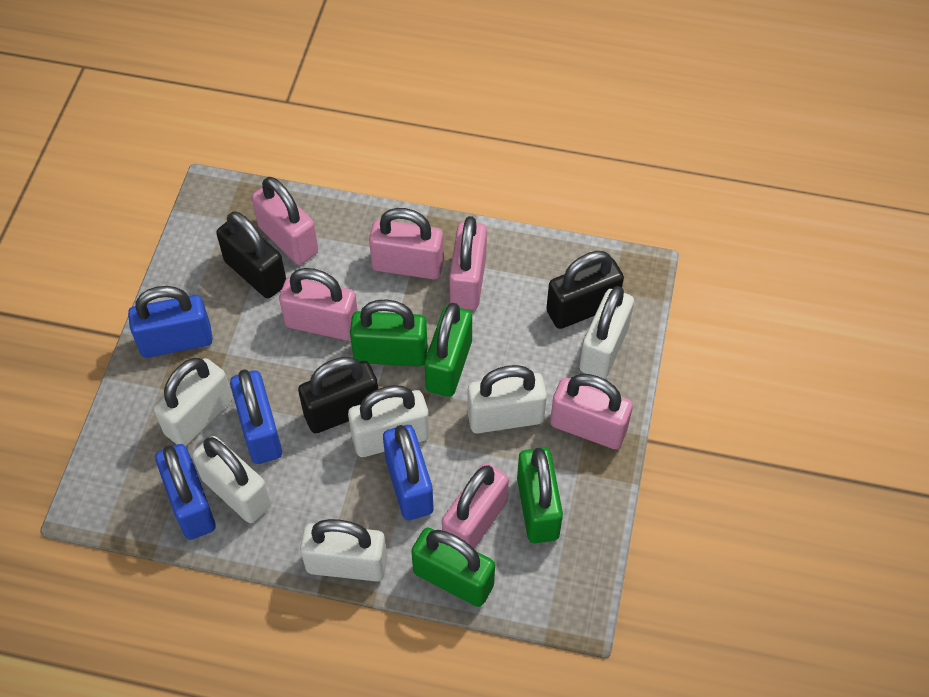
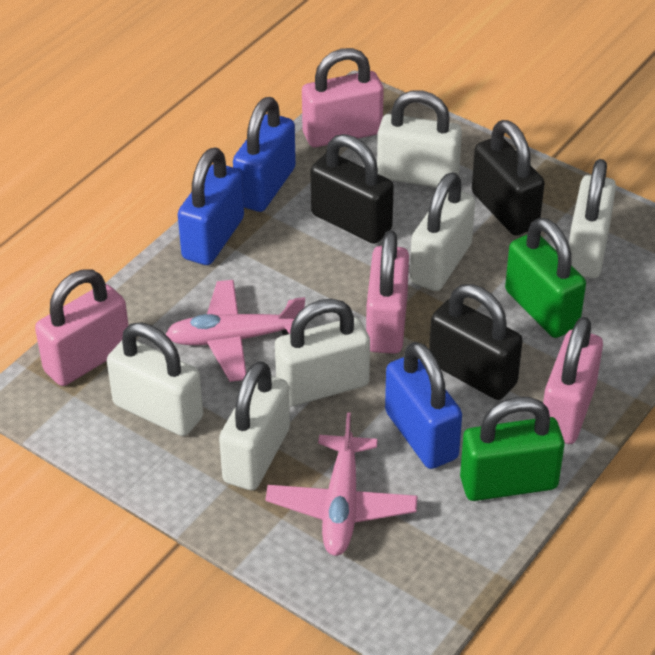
blue padlock: 4 -> 3
green padlock: 4 -> 2
pink padlock: 6 -> 4
pink plane: 0 -> 2

